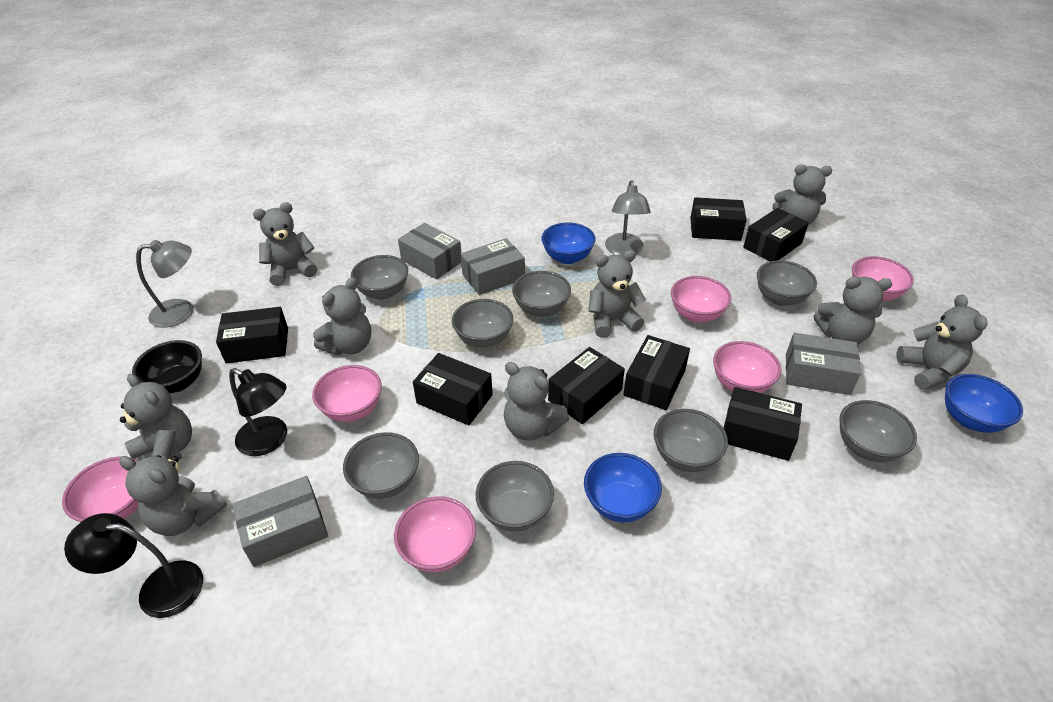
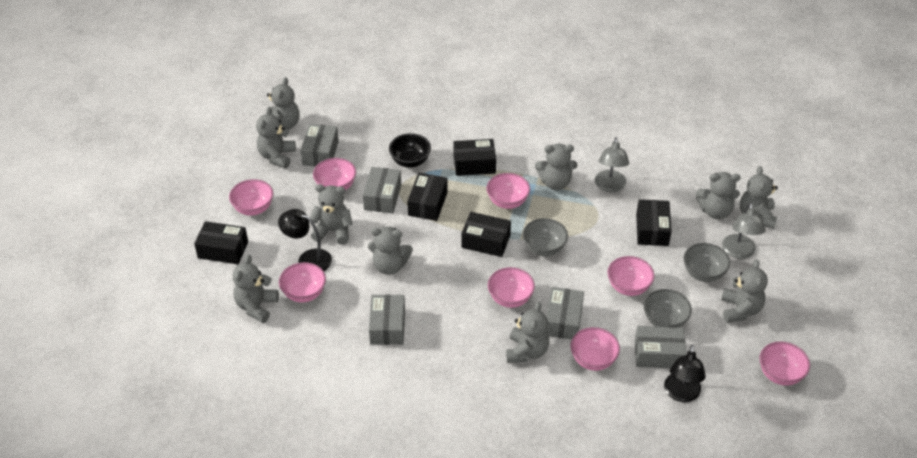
black box: 7 -> 5
blue bowl: 3 -> 0
grey bowl: 8 -> 3
grey box: 4 -> 5
grey teddy bear: 9 -> 10
pink bowl: 6 -> 8

